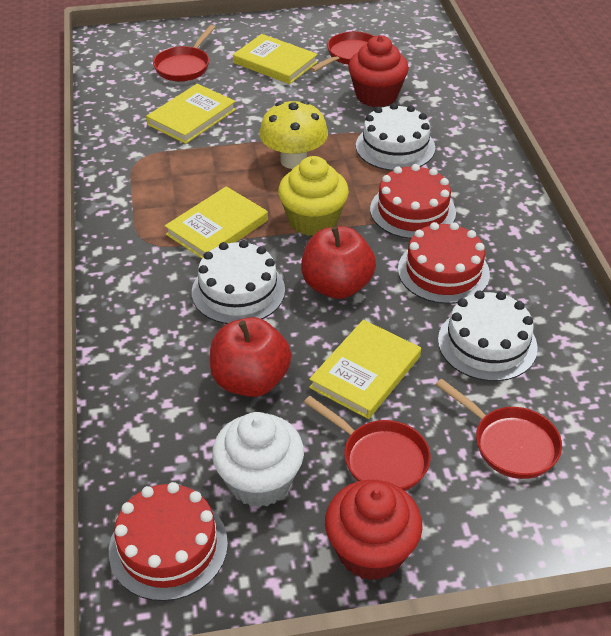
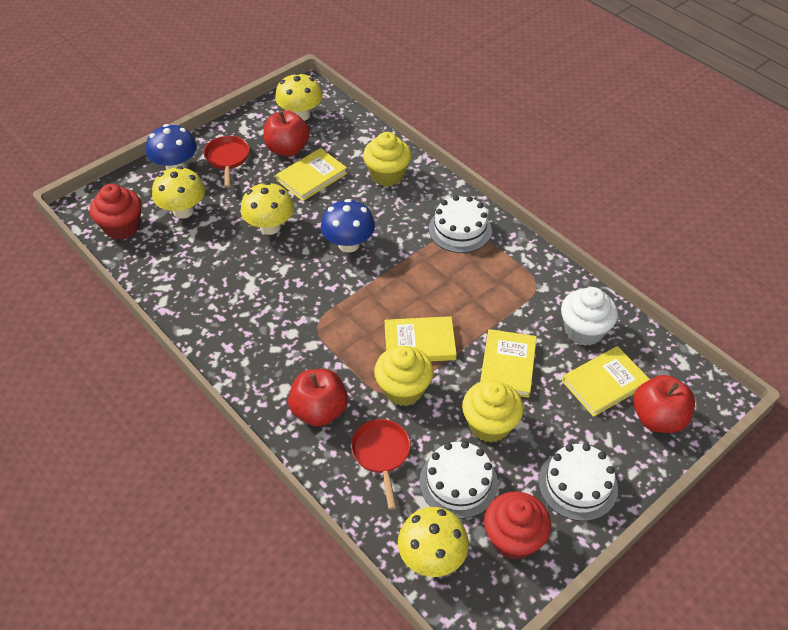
blue mushroom: 0 -> 2
red apple: 2 -> 3
red cake: 3 -> 0
red pan: 4 -> 2
yellow cupcake: 1 -> 3
yellow mushroom: 1 -> 4

